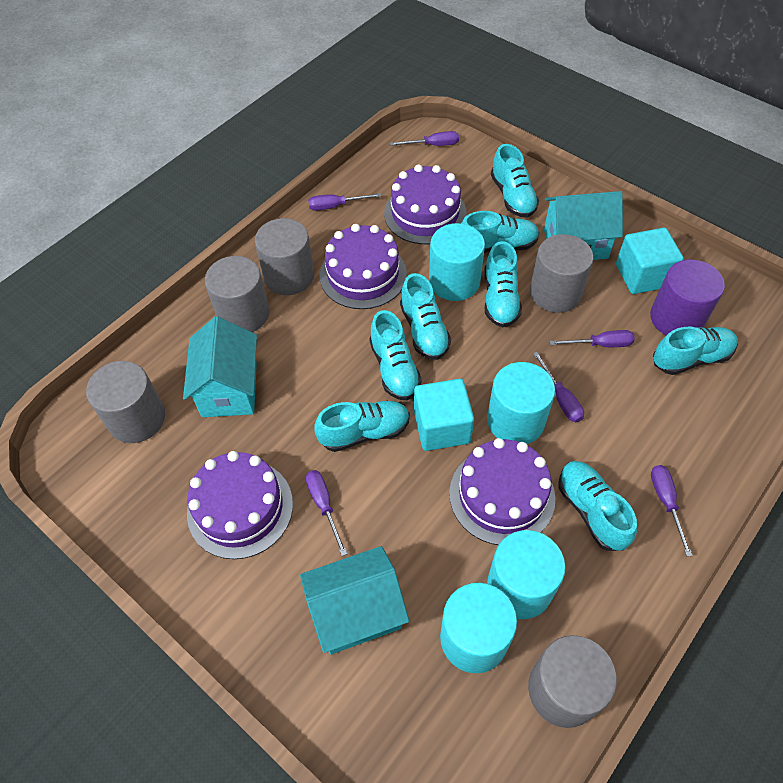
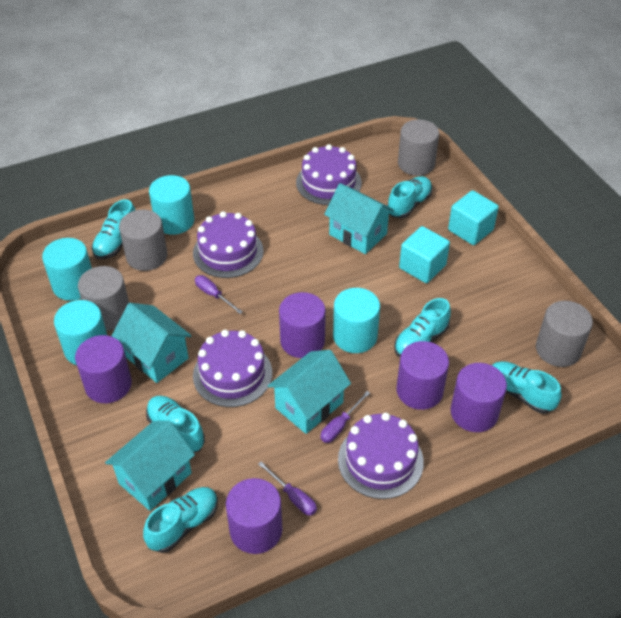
grey cylinder: 5 -> 4
purple cylinder: 1 -> 5
purple screwdriver: 6 -> 3
turquoise house: 3 -> 4
turquoise shoe: 8 -> 6

